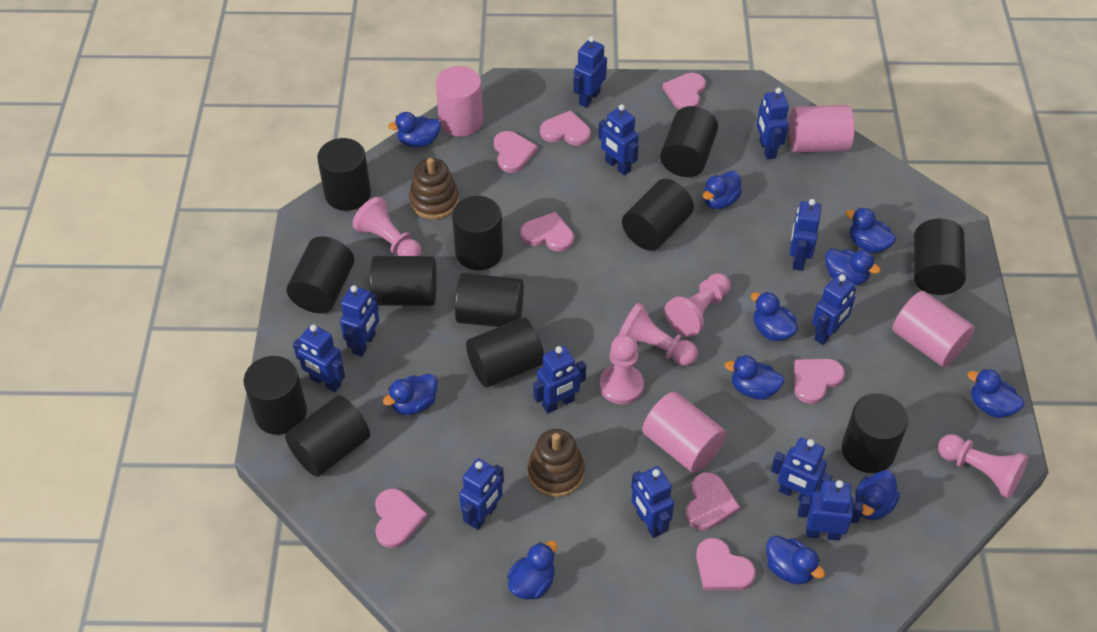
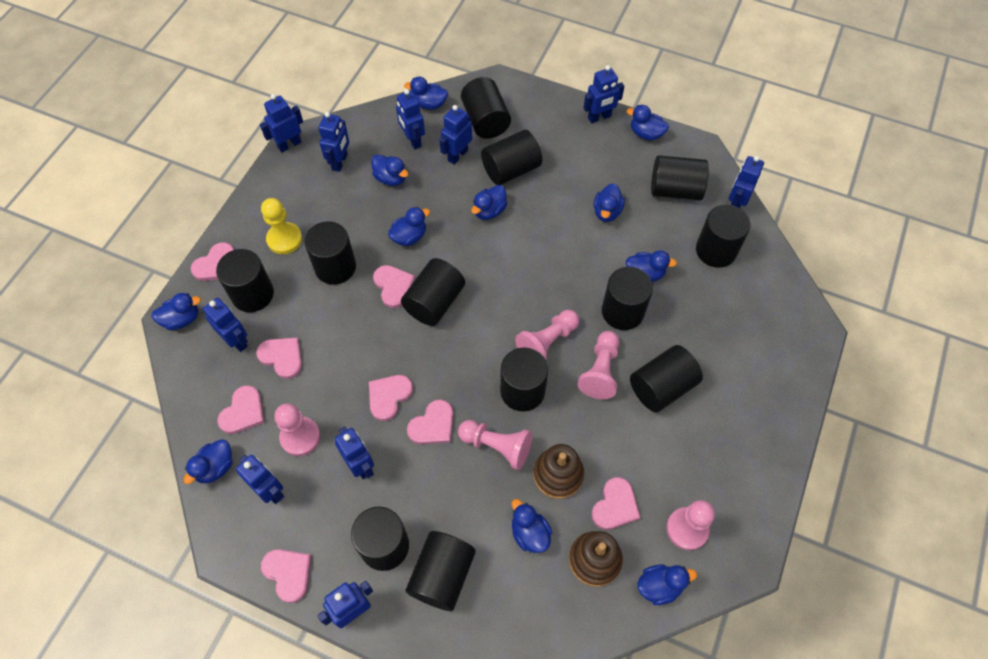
blue robot: 12 -> 10
pink cylinder: 4 -> 0
yellow pawn: 0 -> 1

